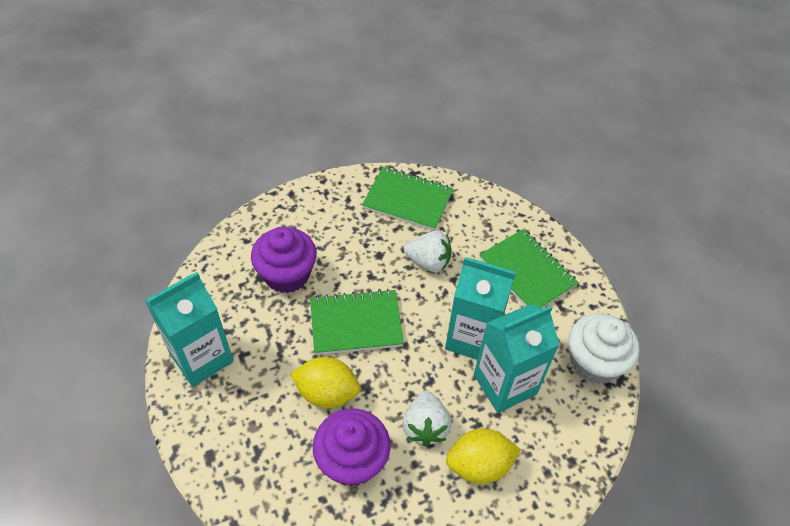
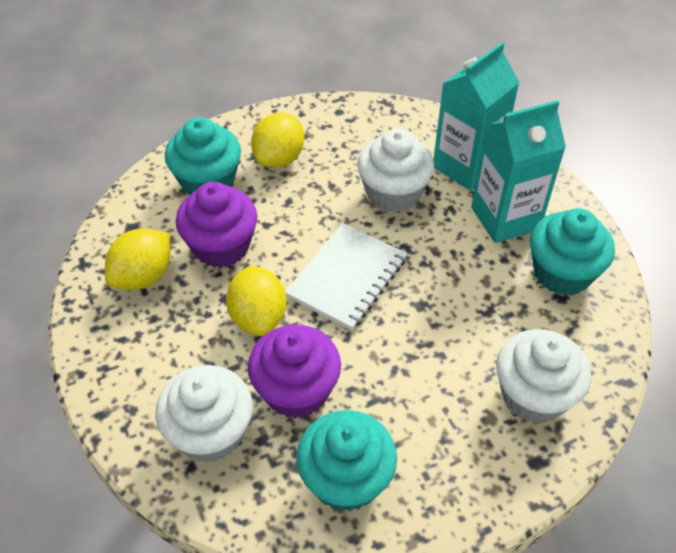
green notebook: 3 -> 0
turquoise carton: 3 -> 2
turquoise cupcake: 0 -> 3
white cupcake: 1 -> 3
white notebook: 0 -> 1
white strawberry: 2 -> 0
yellow lemon: 2 -> 3

